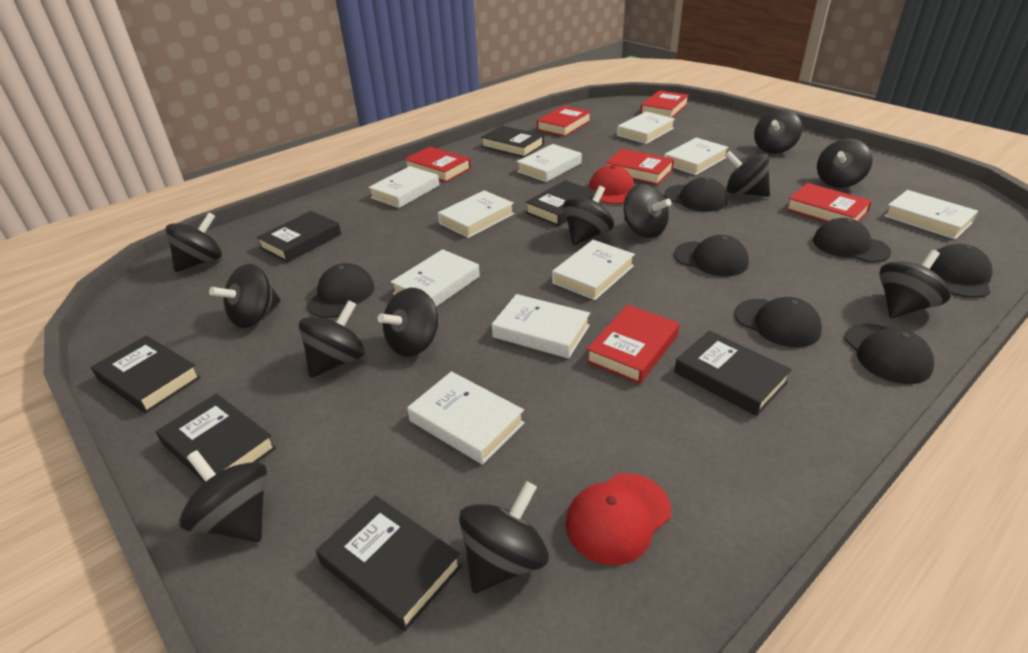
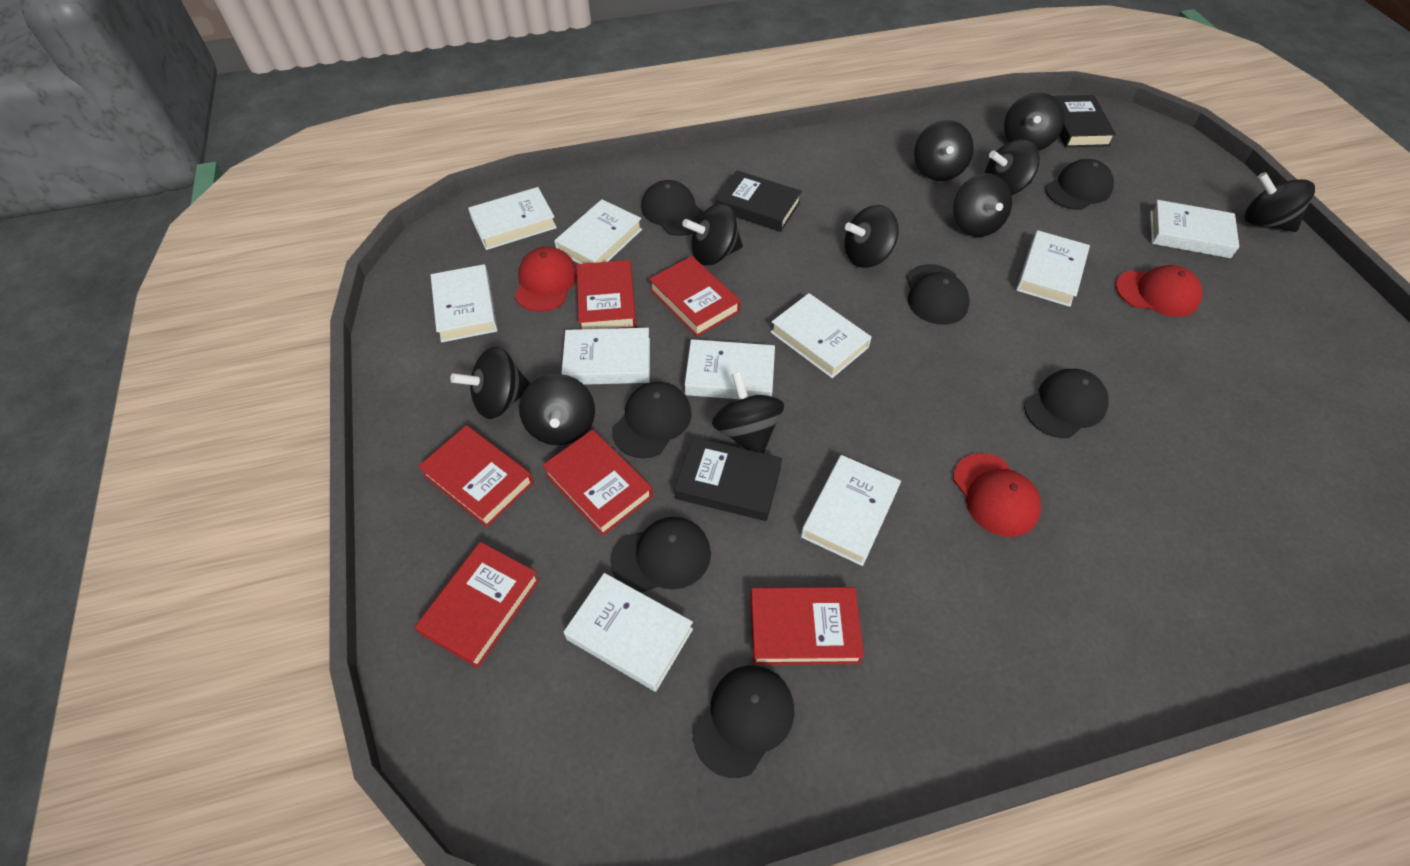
black book: 7 -> 3
black spinning top: 12 -> 10
red cap: 2 -> 3

